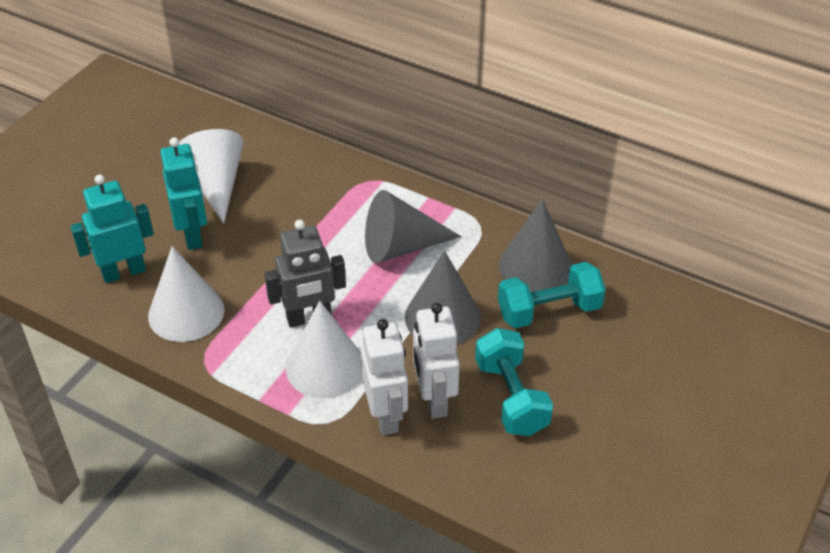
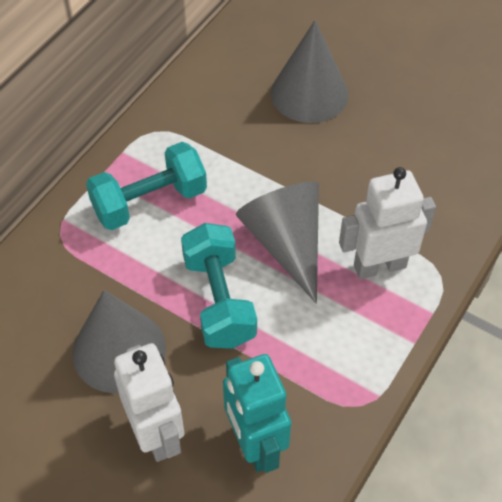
grey robot: 1 -> 0
turquoise robot: 2 -> 1
white cone: 3 -> 0

